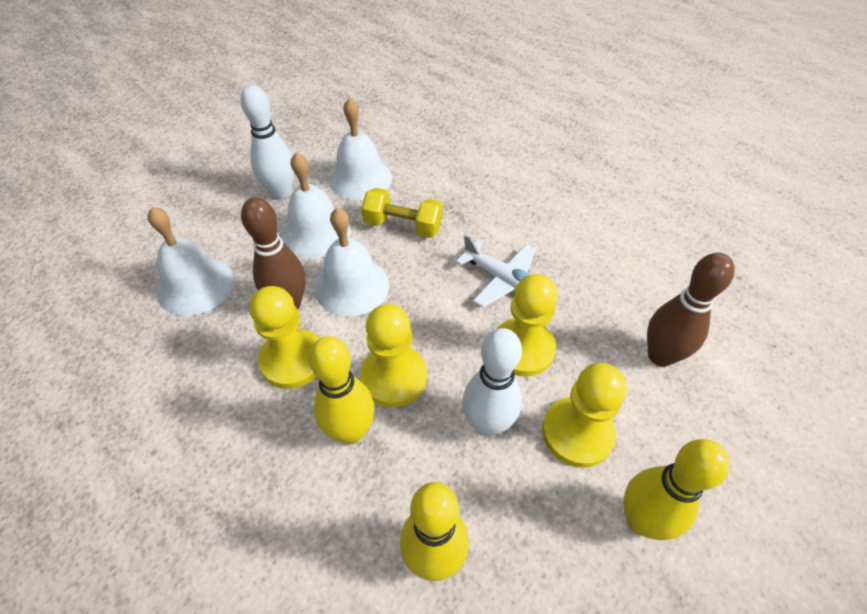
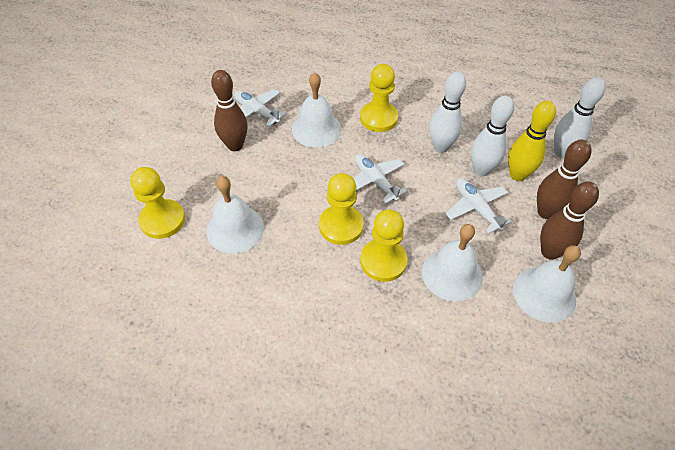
brown bowling pin: 2 -> 3
white bowling pin: 2 -> 3
white plane: 1 -> 3
yellow bowling pin: 3 -> 1
yellow dumbbell: 1 -> 0

